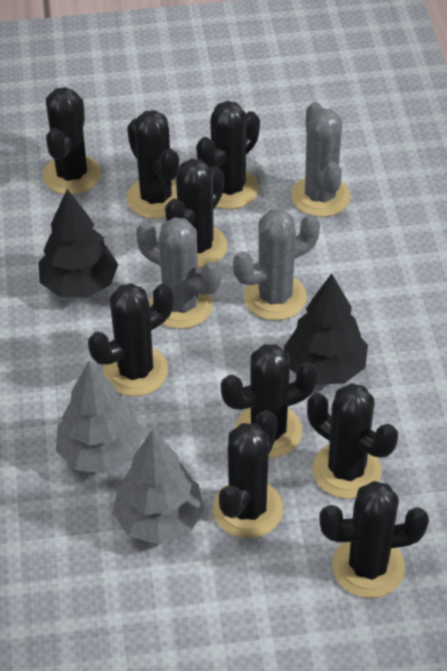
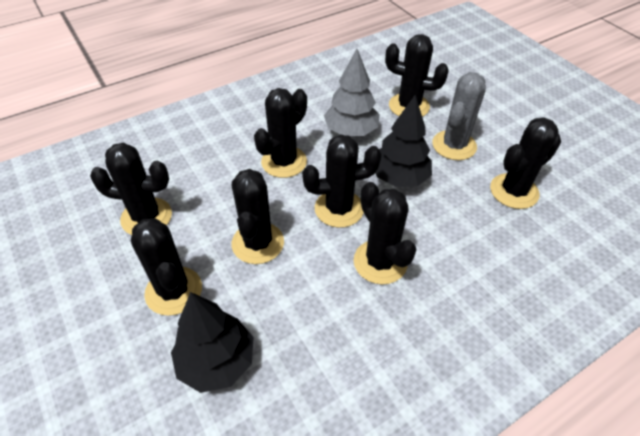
black cactus: 9 -> 8
grey cactus: 3 -> 1
grey tree: 2 -> 1

